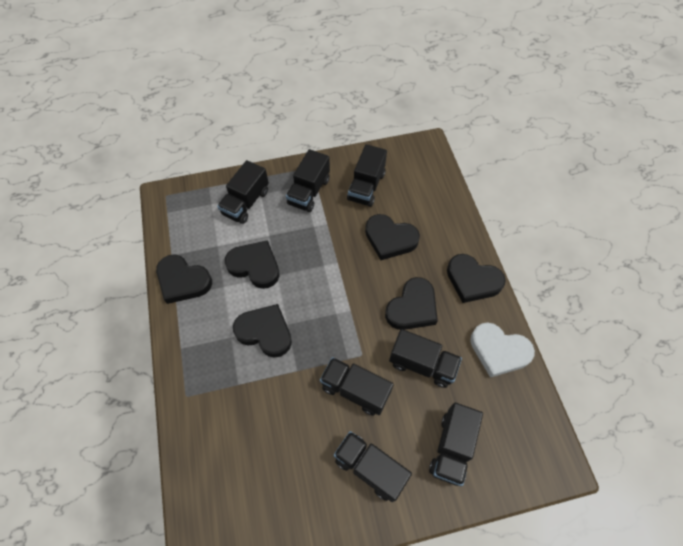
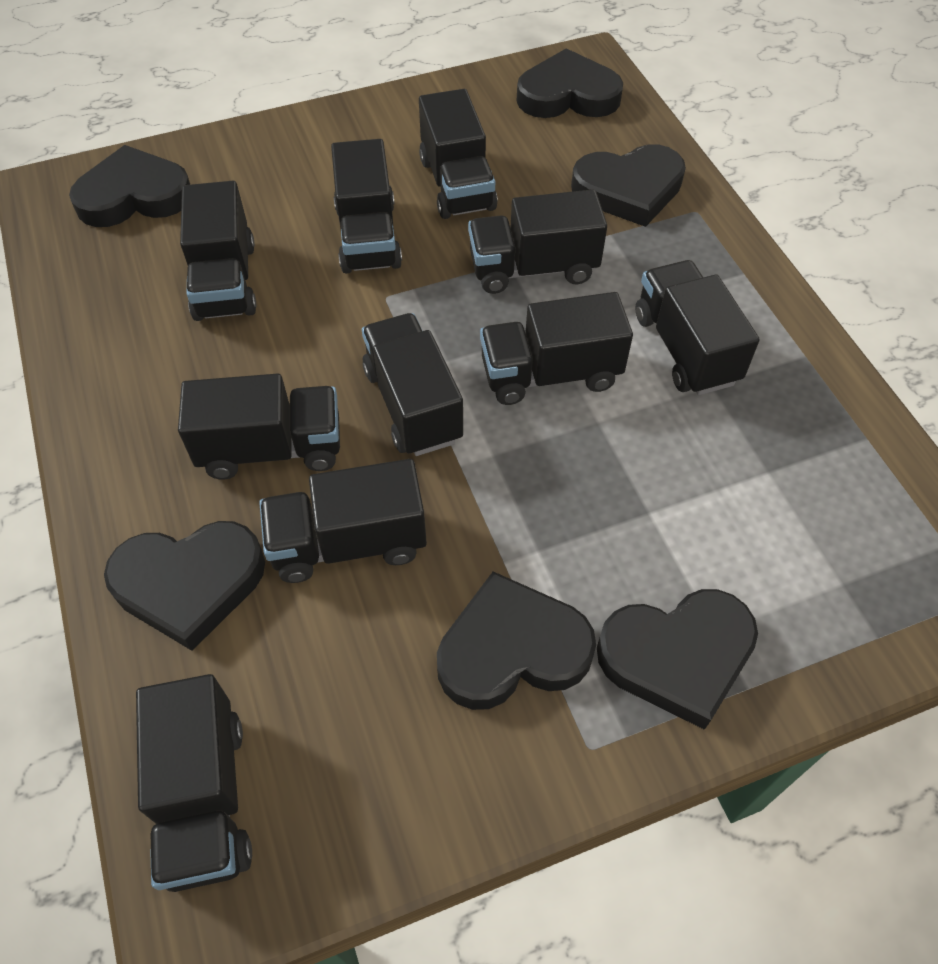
black truck: 7 -> 10
white heart: 1 -> 0

